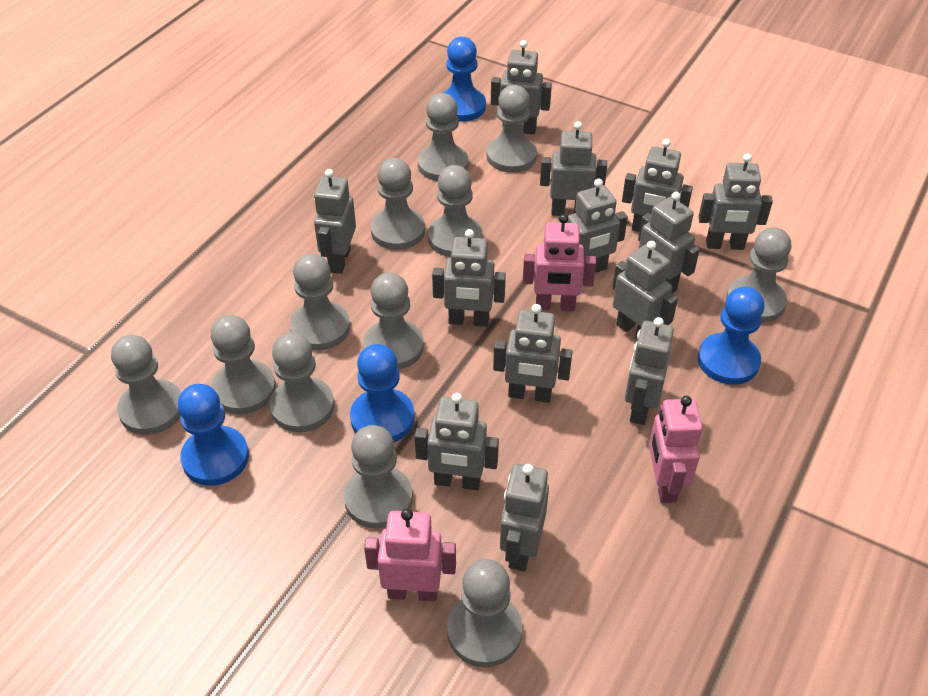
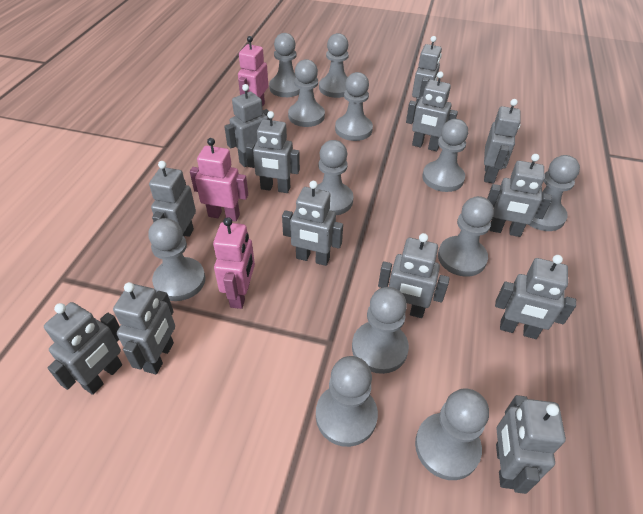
blue pawn: 4 -> 0

